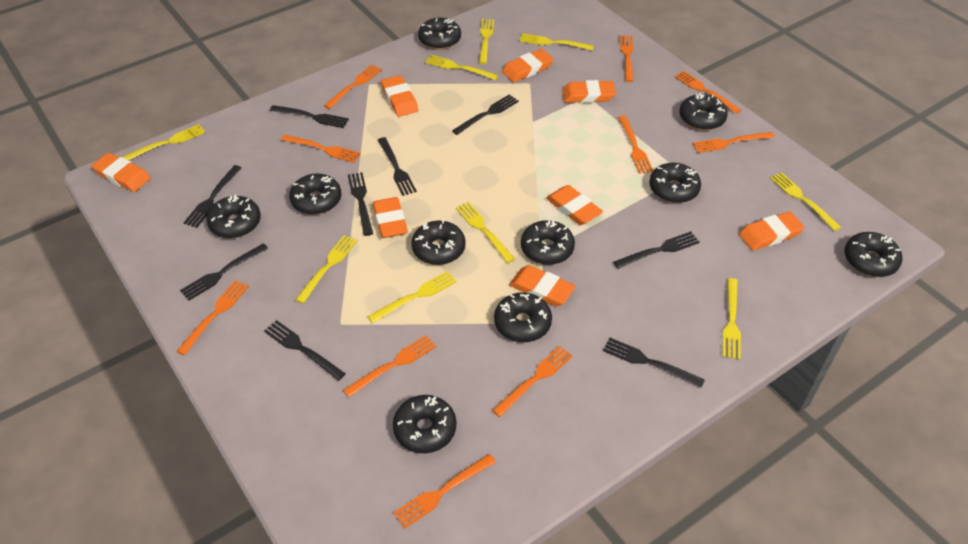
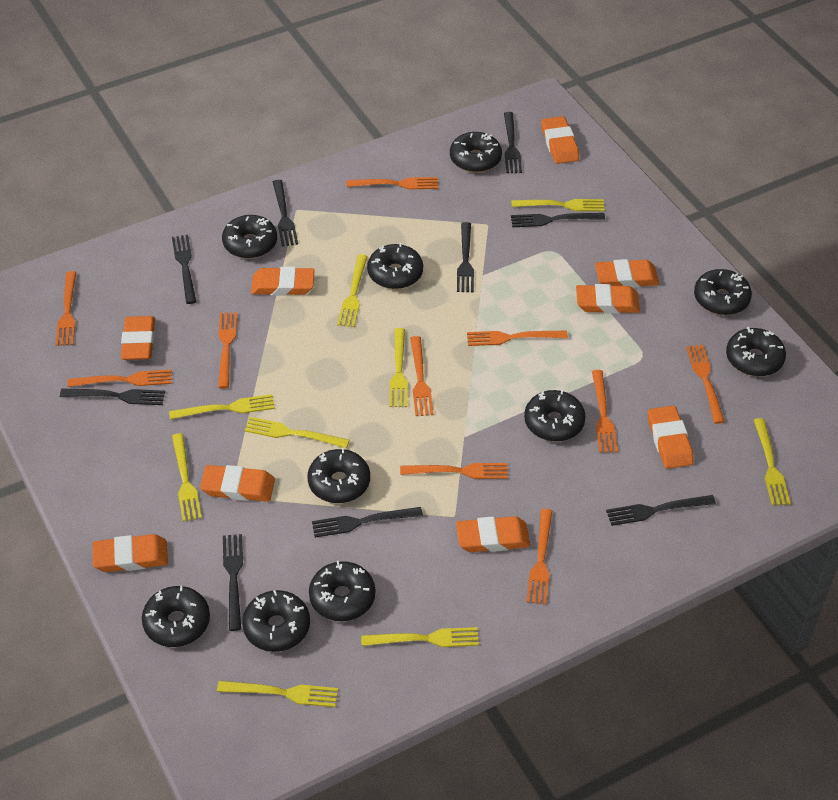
orange eraser: 8 -> 9

